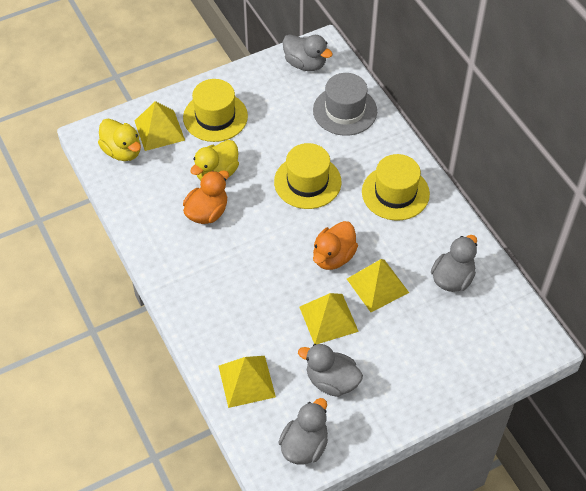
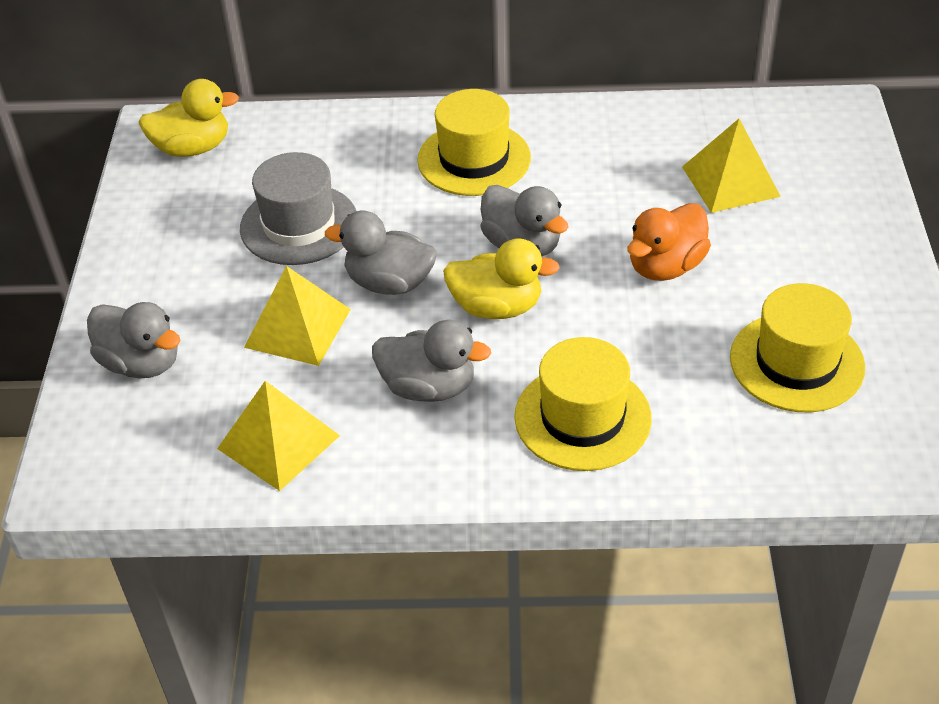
orange duck: 2 -> 1
yellow pyramid: 4 -> 3

